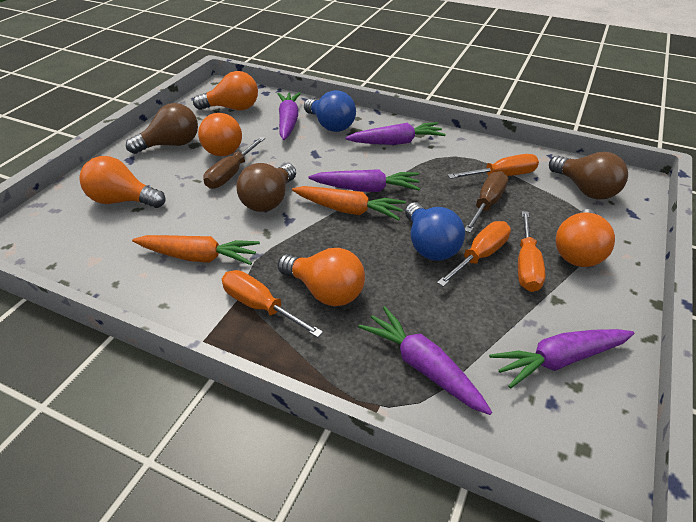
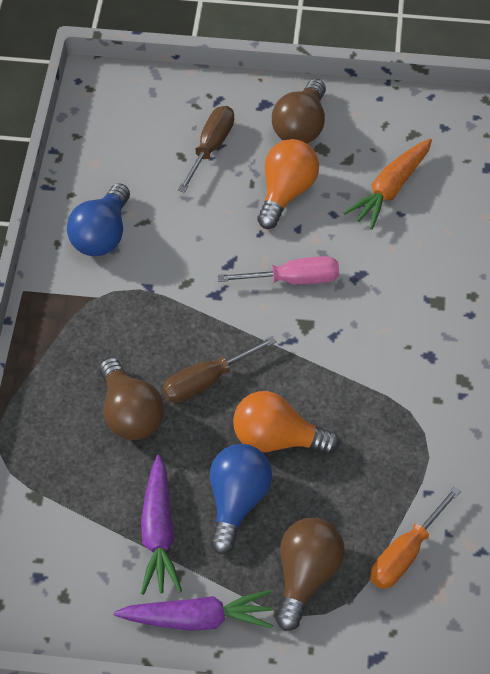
orange carrot: 2 -> 1
orange light bulb: 5 -> 2
orange screwdriver: 4 -> 1
pink screwdriver: 0 -> 1
purple carrot: 5 -> 2

